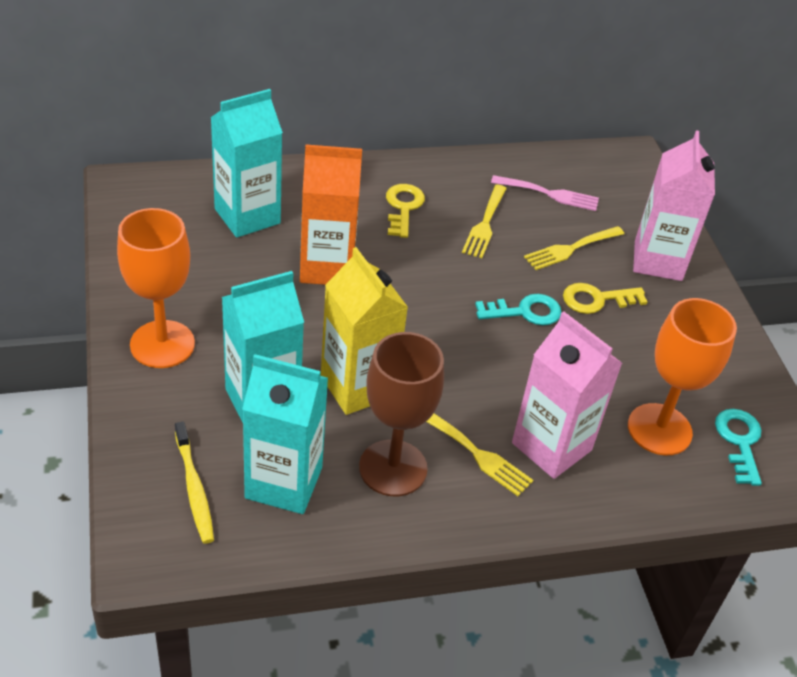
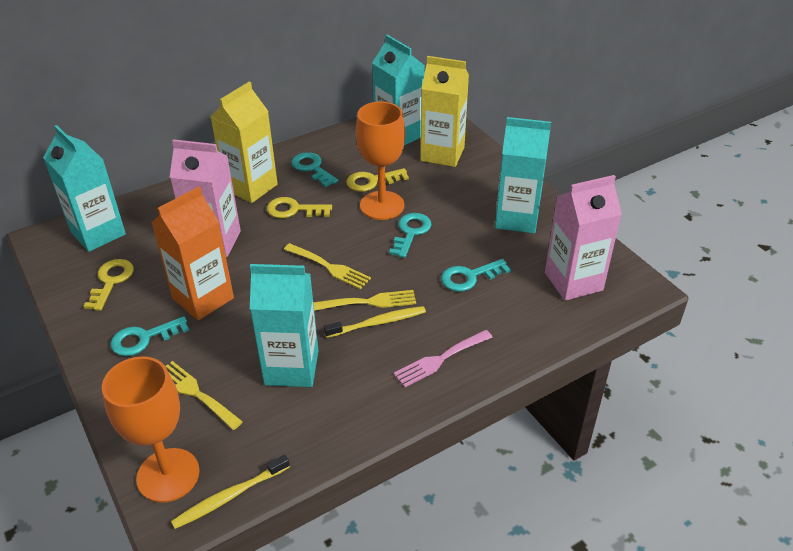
brown goblet: 1 -> 0
turquoise carton: 3 -> 4
turquoise key: 2 -> 4
yellow carton: 1 -> 2
yellow key: 2 -> 3
yellow toothbrush: 1 -> 2

